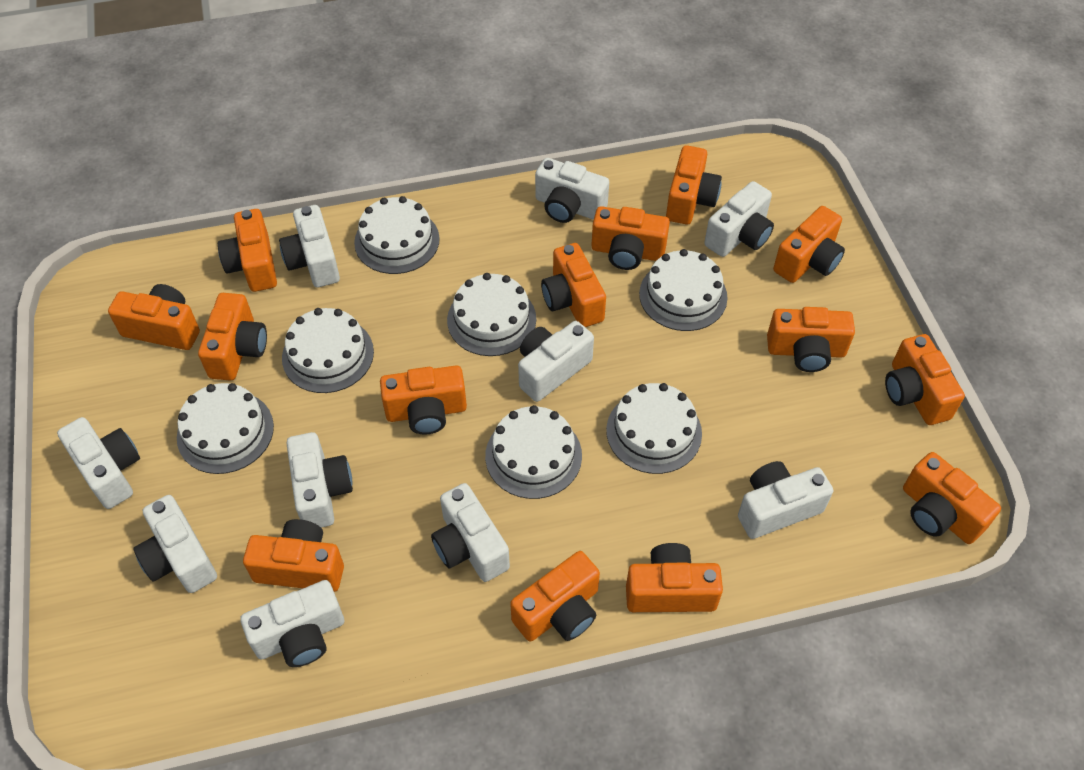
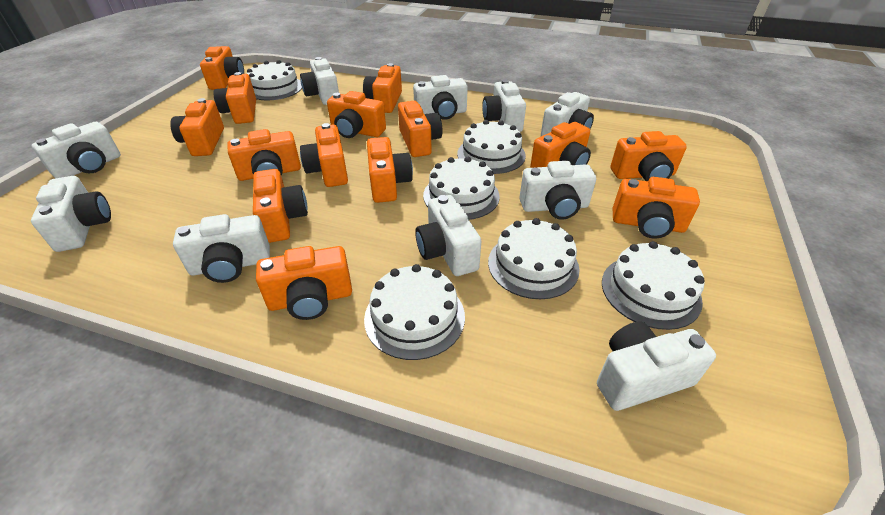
white cake: 7 -> 6

